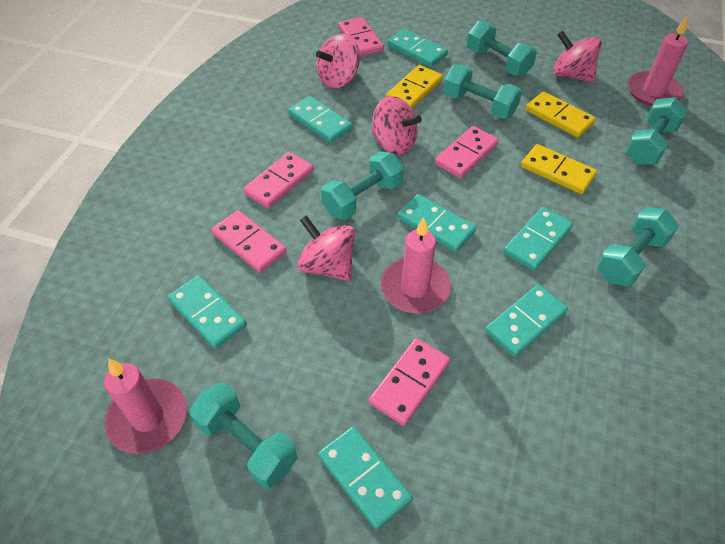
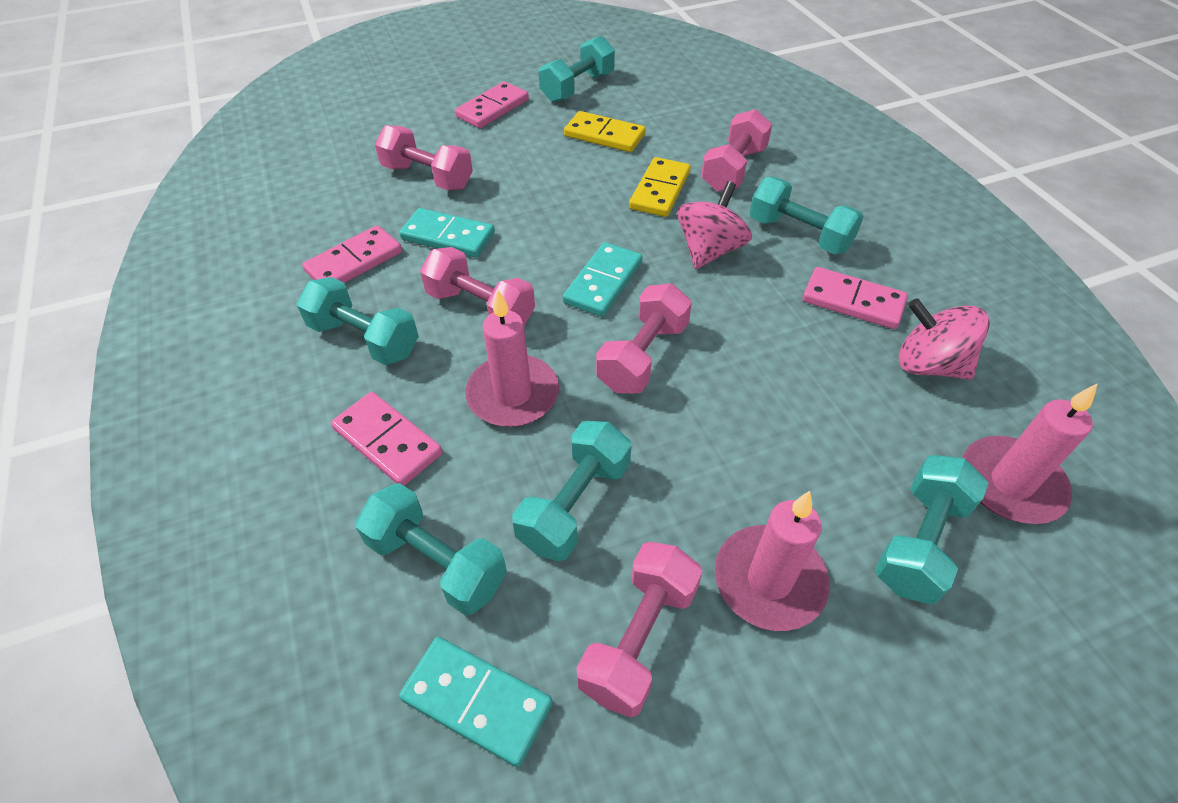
pink domino: 5 -> 4
pink dumbbell: 0 -> 5
pink spinning top: 4 -> 2
turquoise domino: 7 -> 3
yellow domino: 3 -> 2

